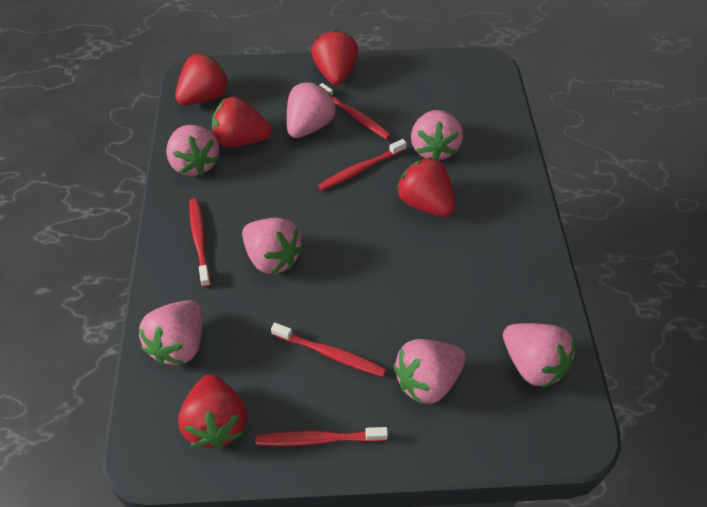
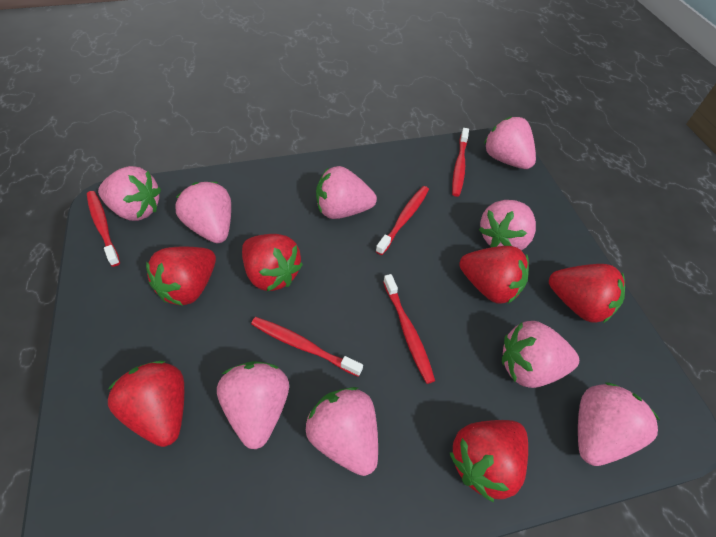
pink strawberry: 7 -> 9
red strawberry: 5 -> 6

